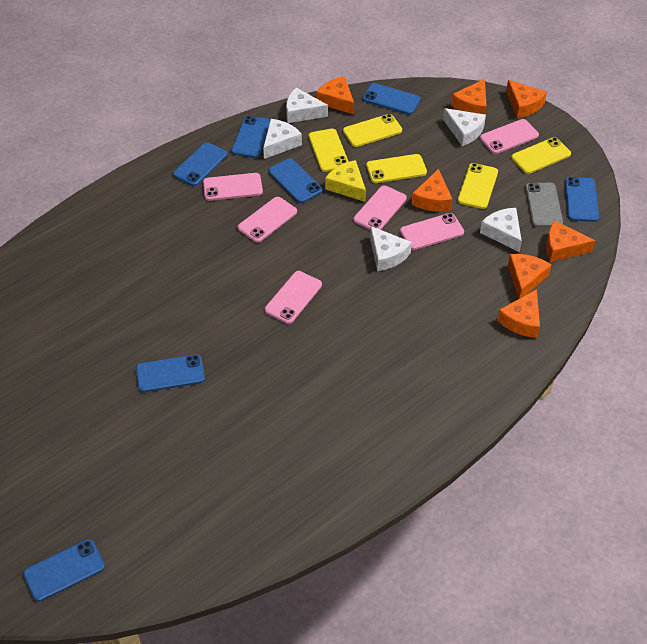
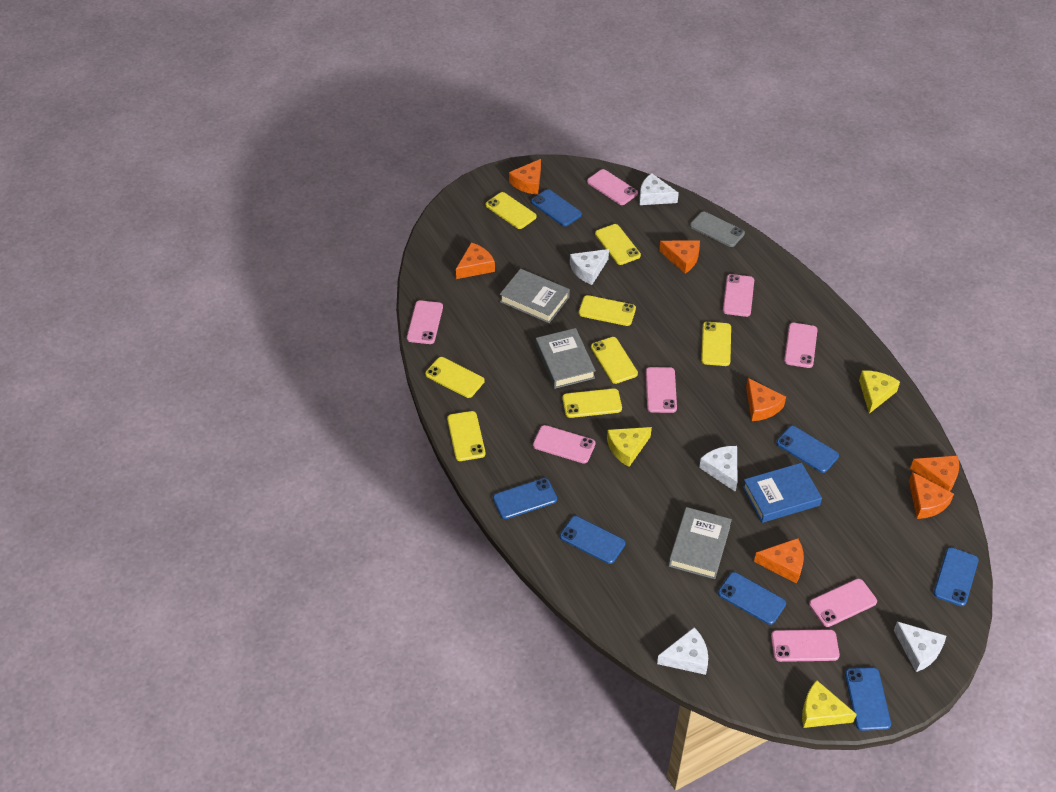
blue book: 0 -> 1
grey book: 0 -> 3
pink phone: 6 -> 8
yellow cheese: 1 -> 3
yellow phone: 5 -> 8

